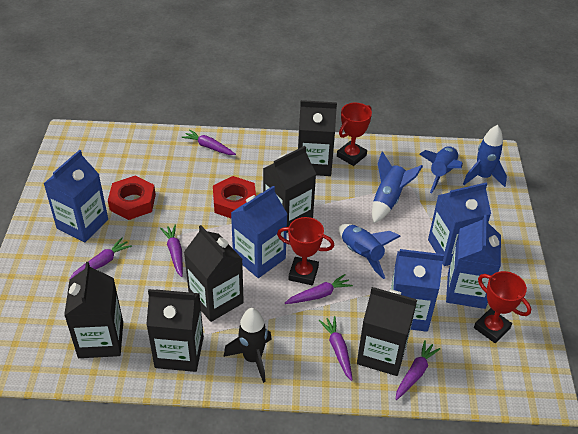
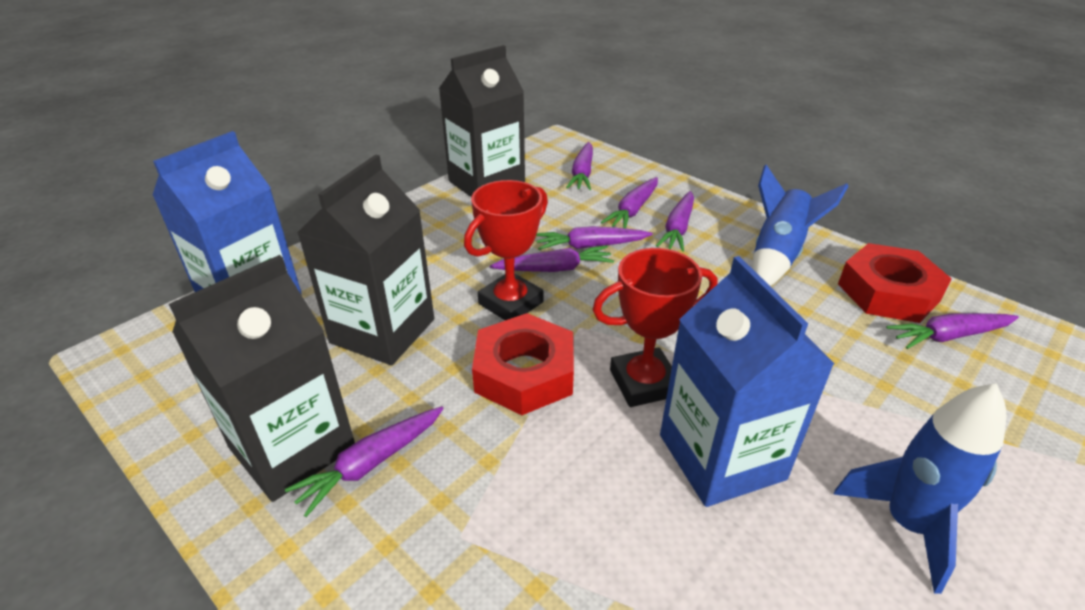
black carton: 6 -> 3
black rocket: 1 -> 0
blue carton: 5 -> 2
blue rocket: 4 -> 2
purple carrot: 6 -> 7
red trophy: 3 -> 2

